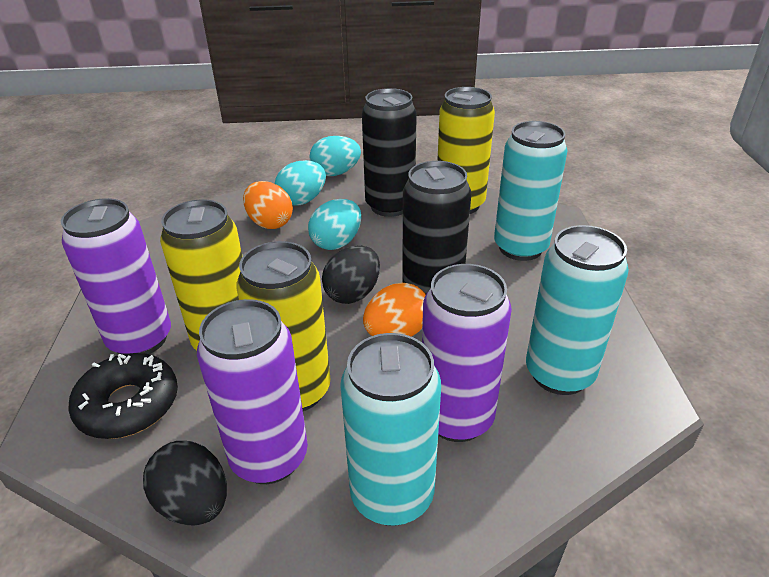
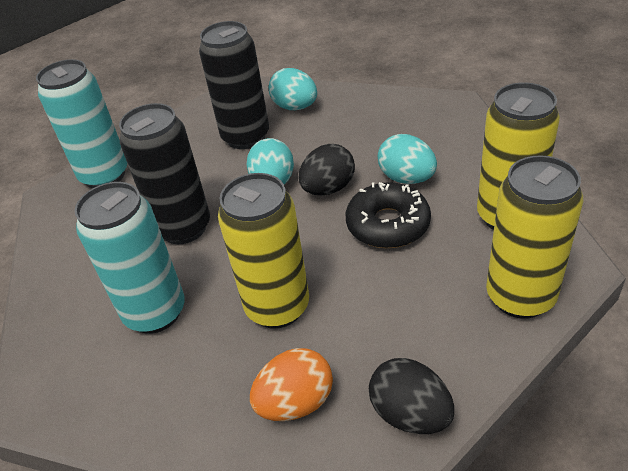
orange egg: 2 -> 1
purple can: 3 -> 0
turquoise can: 3 -> 2

